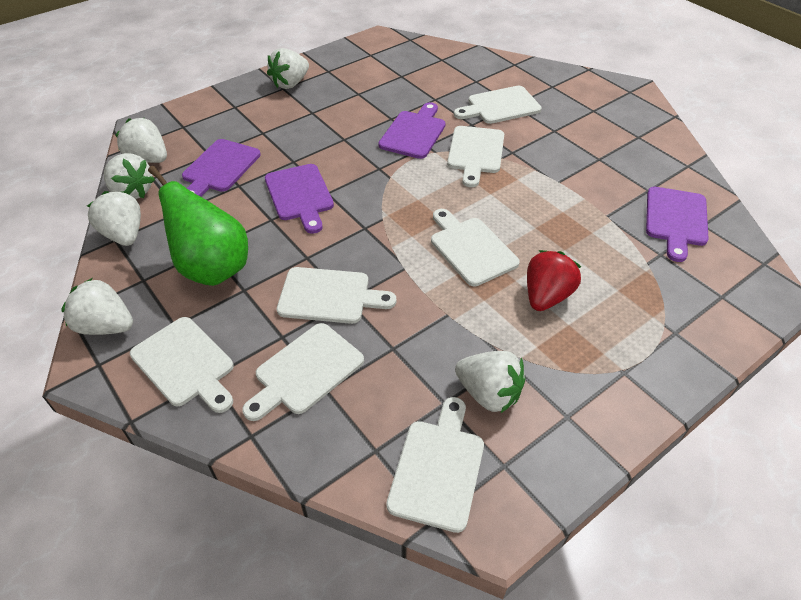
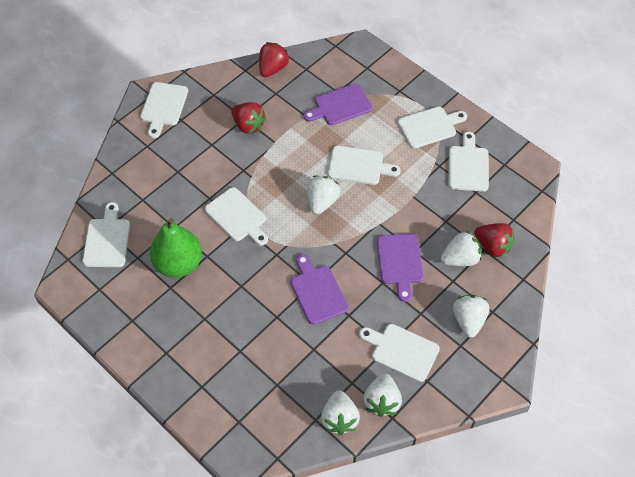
purple cutting board: 4 -> 3
red strawberry: 1 -> 3
white strawberry: 6 -> 5

